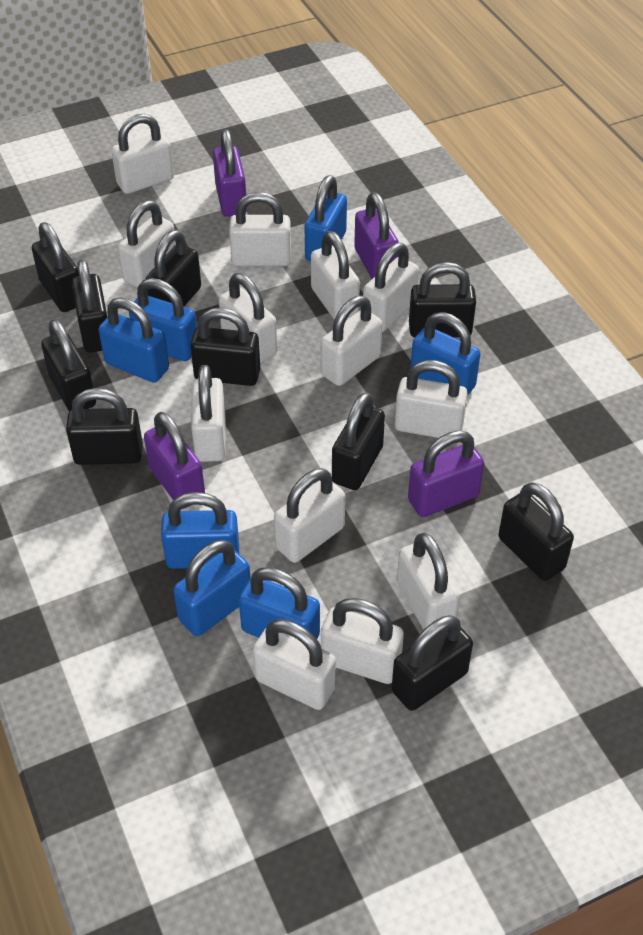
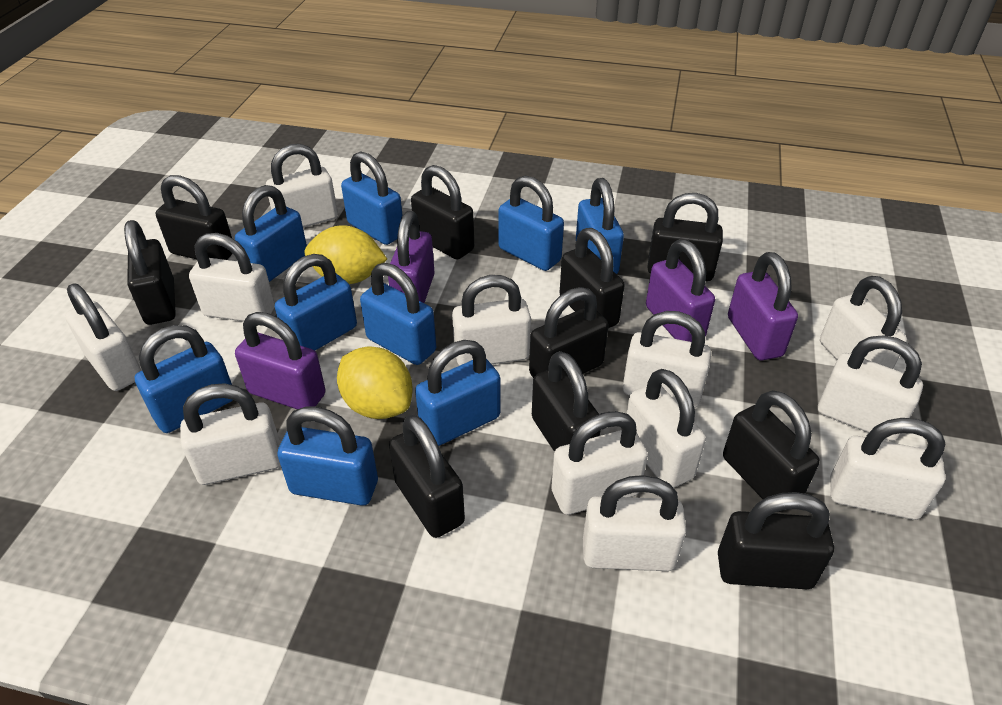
blue padlock: 7 -> 9
white padlock: 13 -> 12
yellow lemon: 0 -> 2

